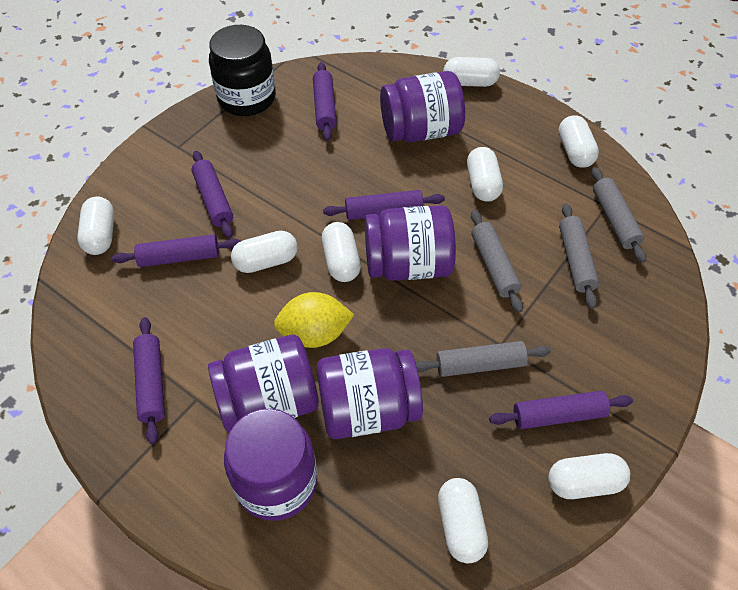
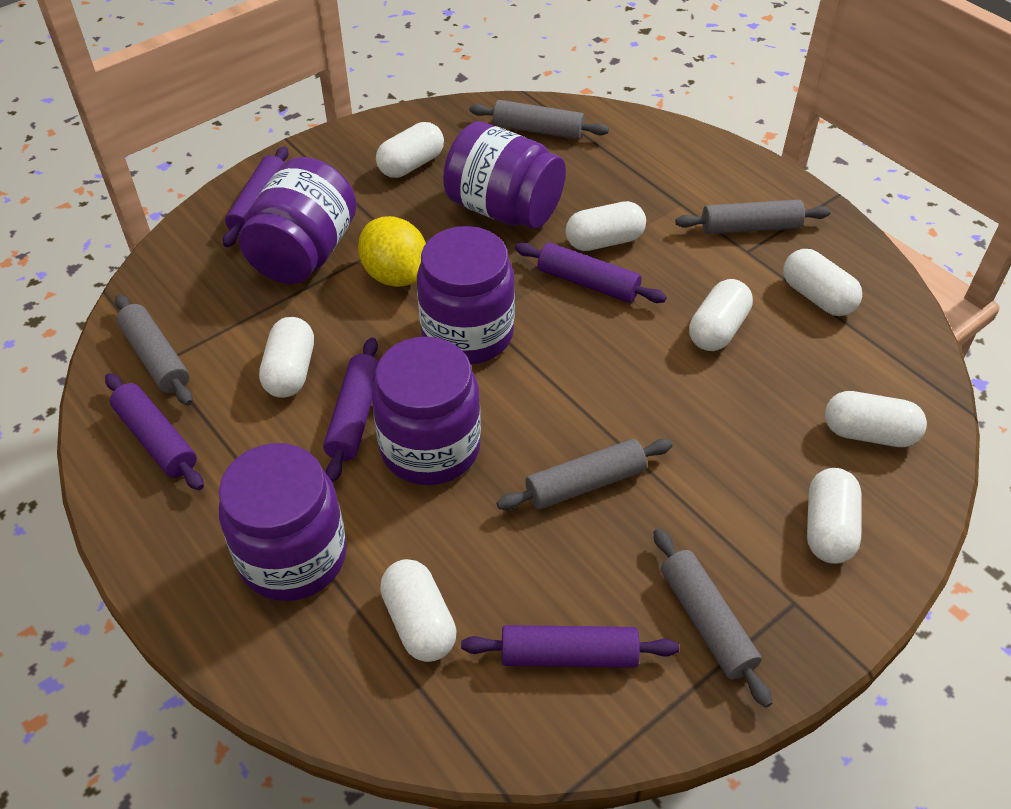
black jar: 1 -> 0
grey rolling pin: 4 -> 5
purple rolling pin: 6 -> 5

